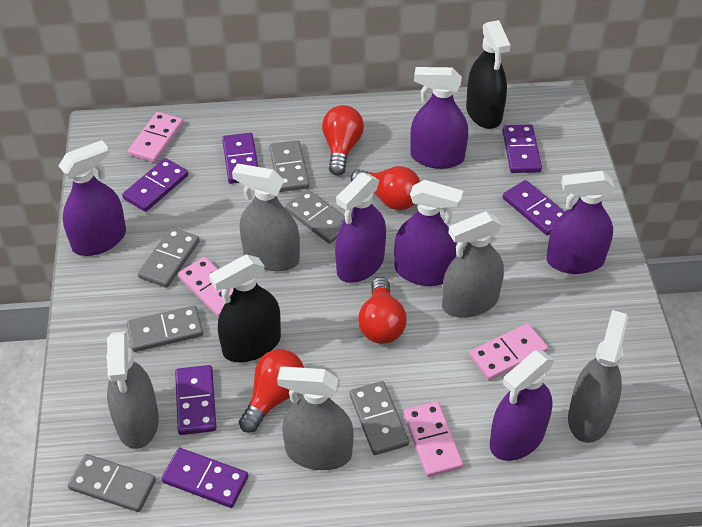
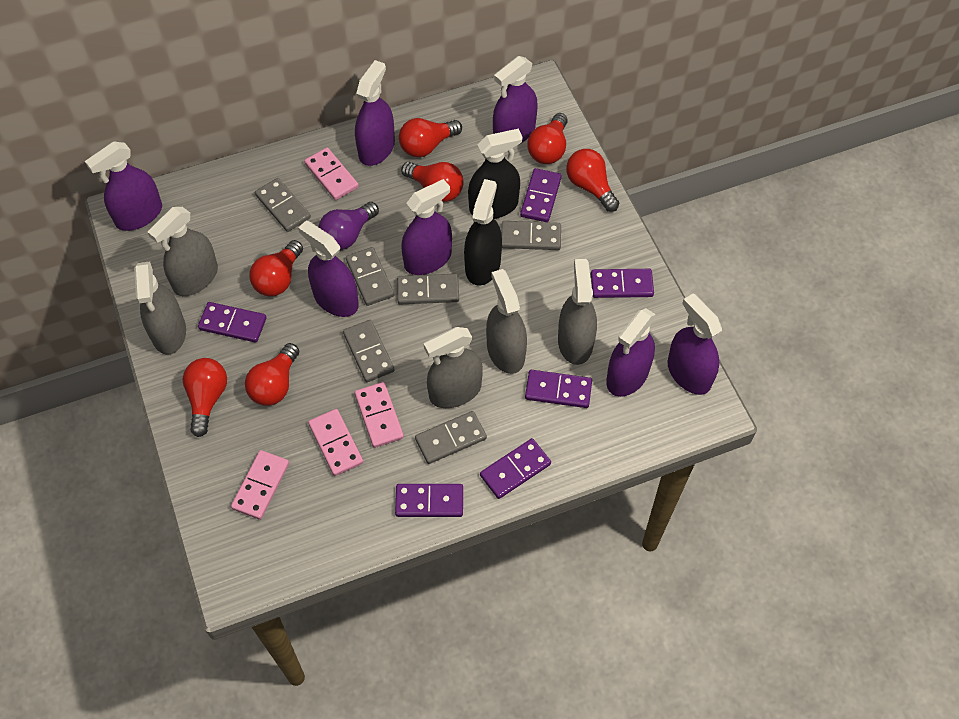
purple light bulb: 0 -> 1
purple spray bottle: 6 -> 7
red light bulb: 4 -> 7

